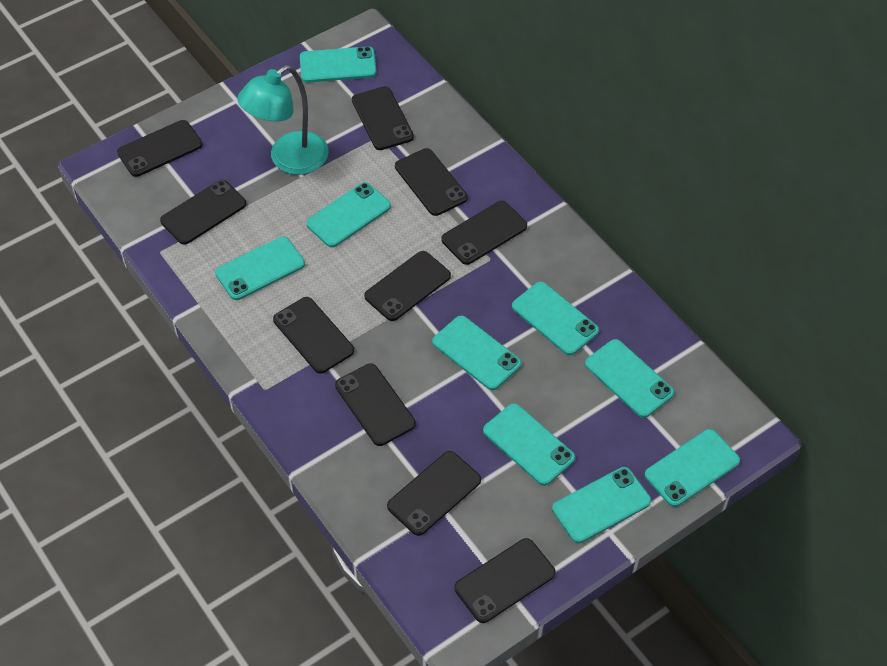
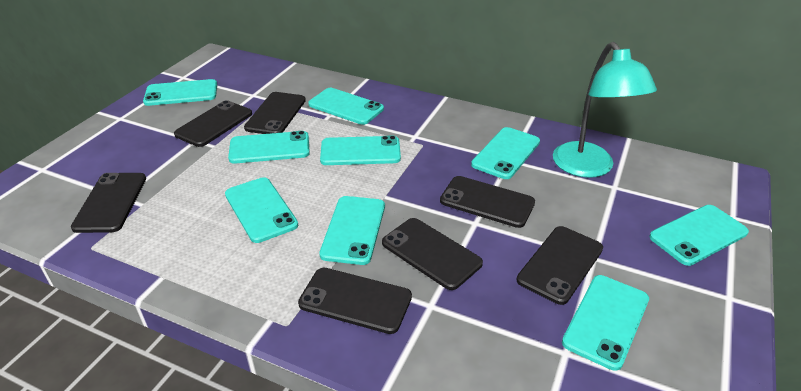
black phone: 10 -> 7

